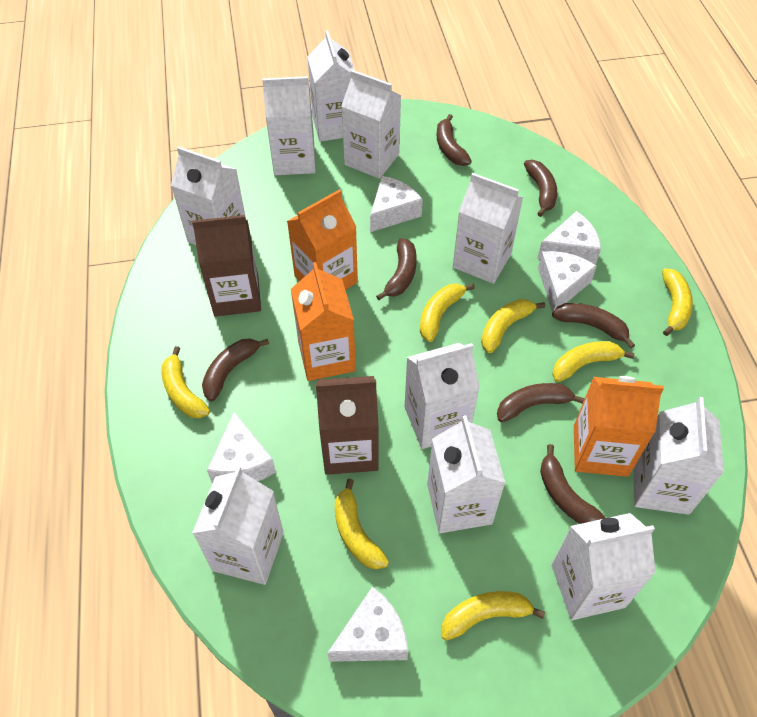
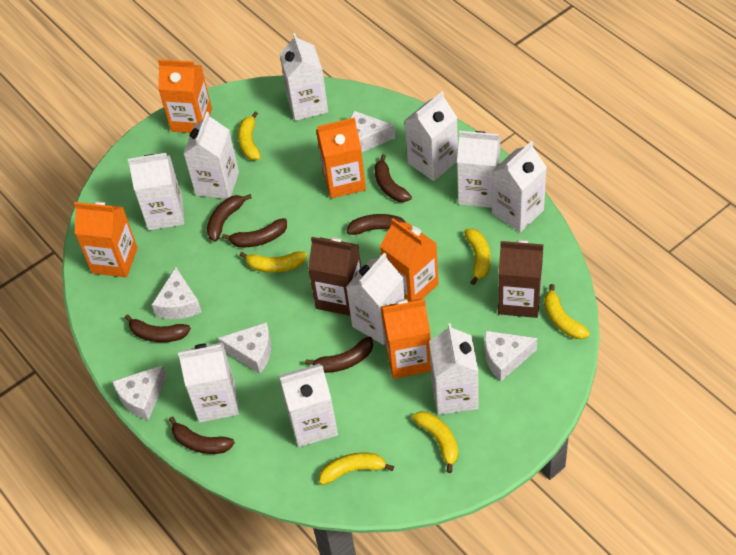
orange carton: 3 -> 5
yellow banana: 7 -> 6

